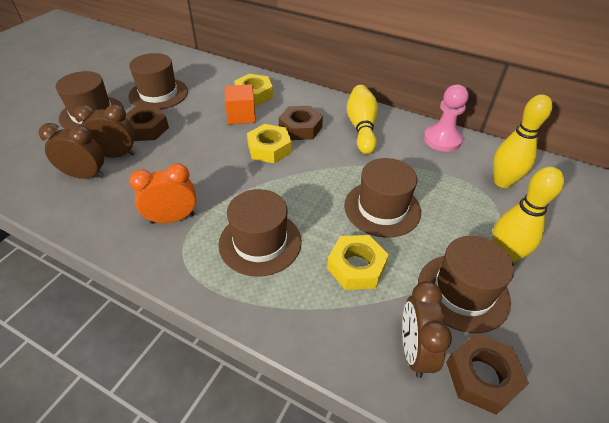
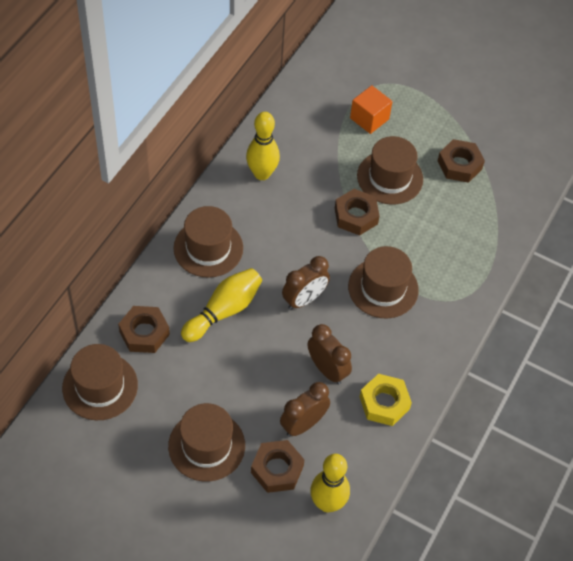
brown nut: 3 -> 4
orange clock: 1 -> 0
pink pawn: 1 -> 0
yellow nut: 3 -> 1

